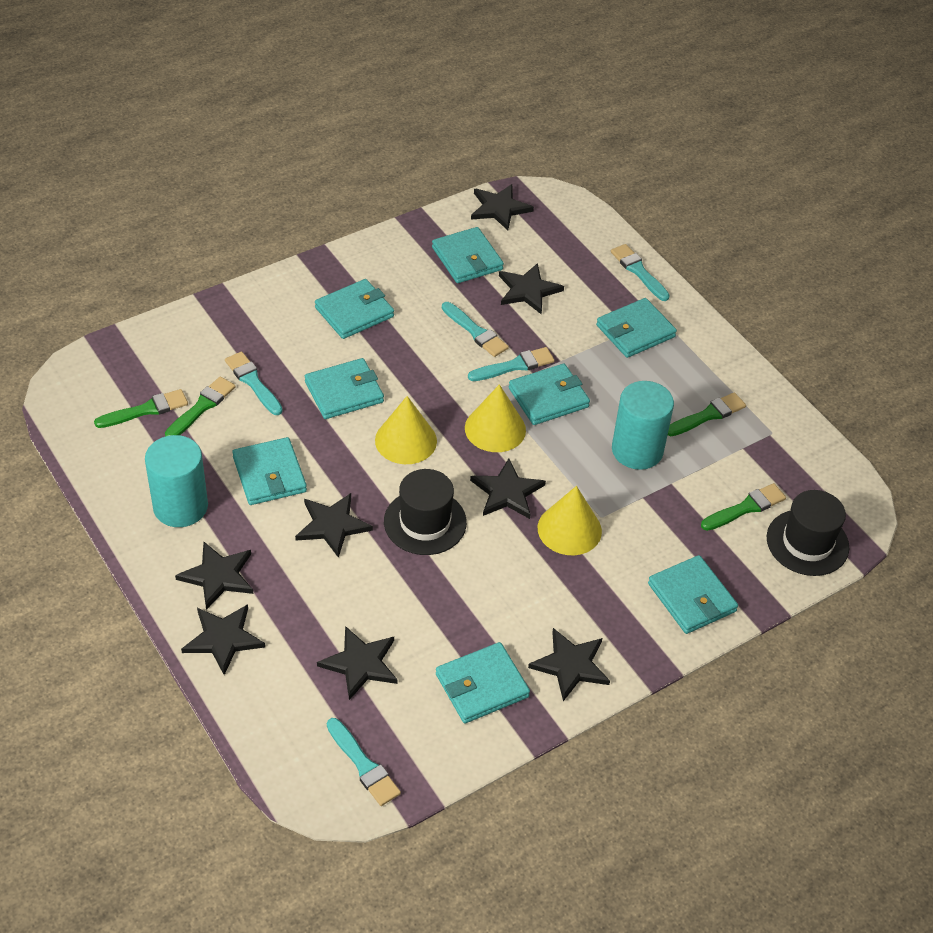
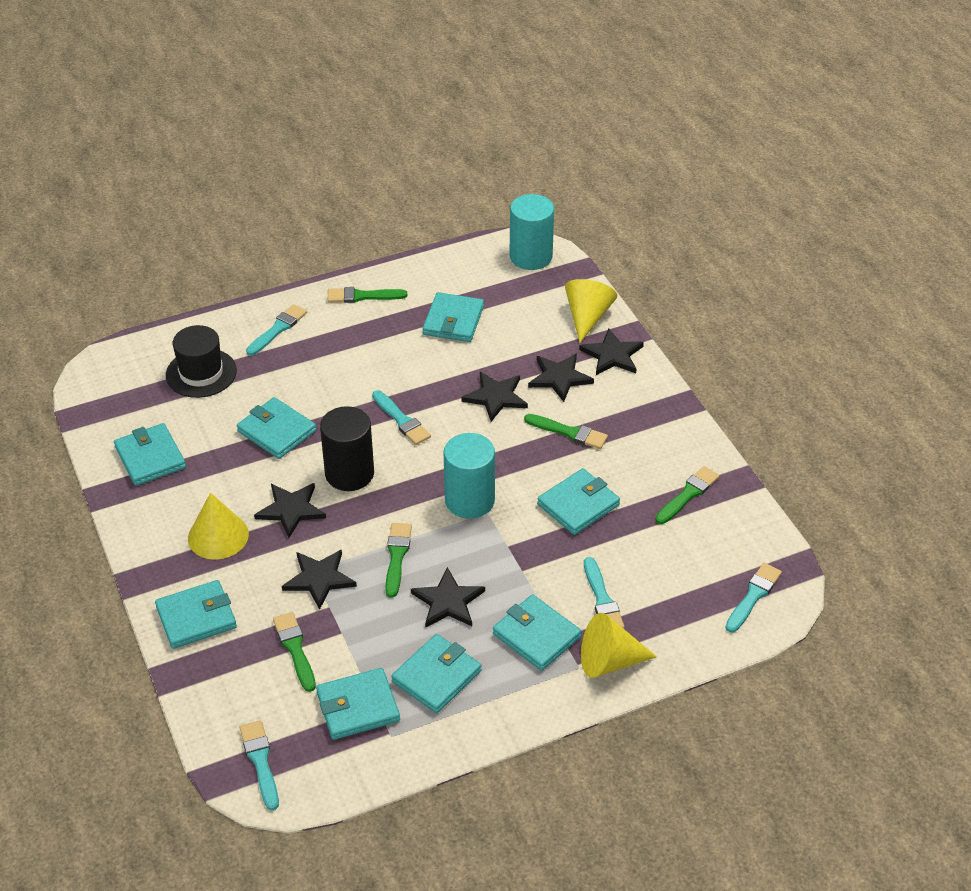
black cylinder: 0 -> 1
black hat: 2 -> 1
black star: 8 -> 6
green brush: 4 -> 5

